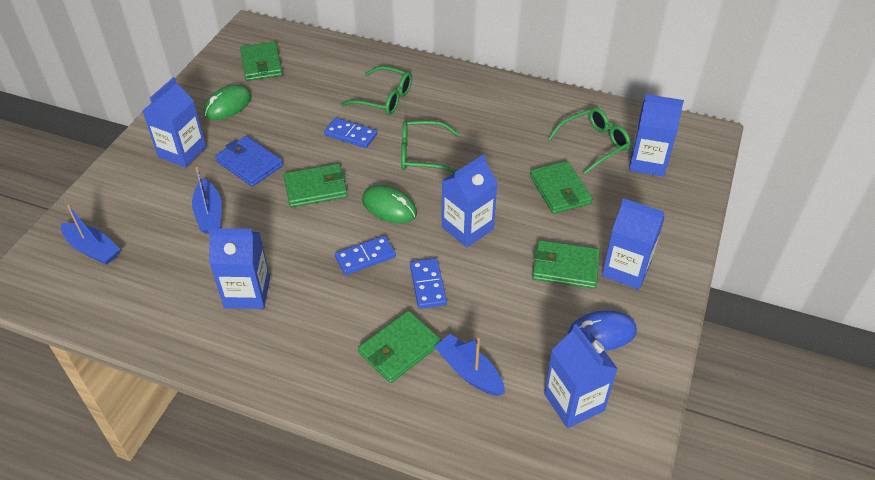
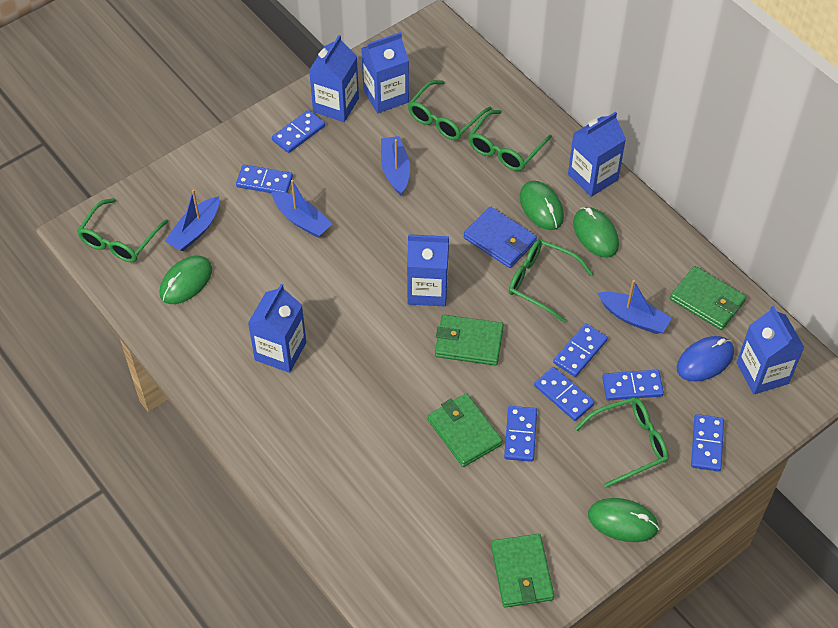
blue boat: 3 -> 4
blue domino: 3 -> 7
green glasses: 3 -> 5
green mouse: 2 -> 4
green wallet: 5 -> 4

